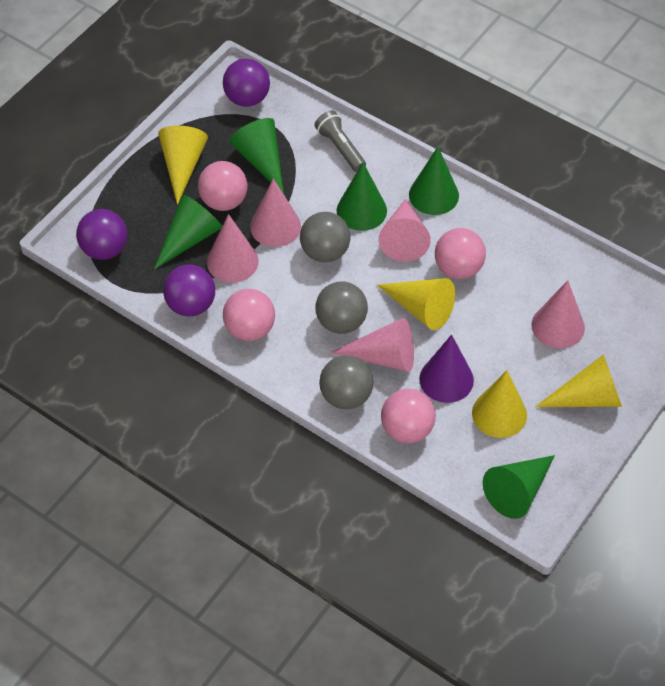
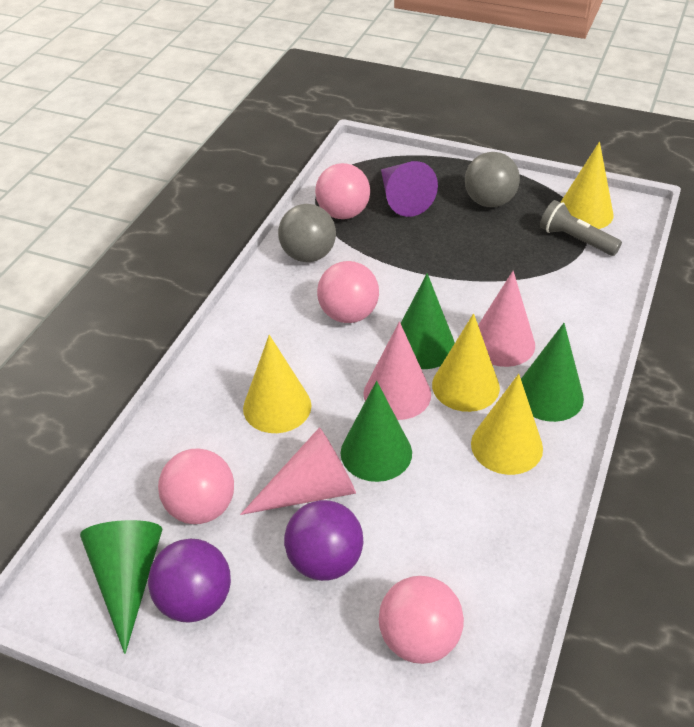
green cone: 5 -> 4
grey ball: 3 -> 2
pink cone: 5 -> 3
purple ball: 3 -> 2

